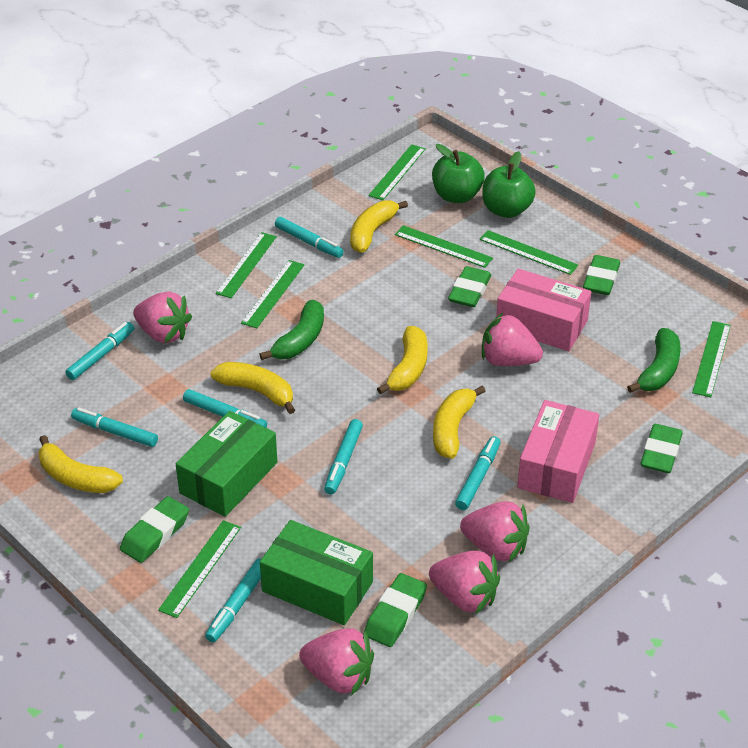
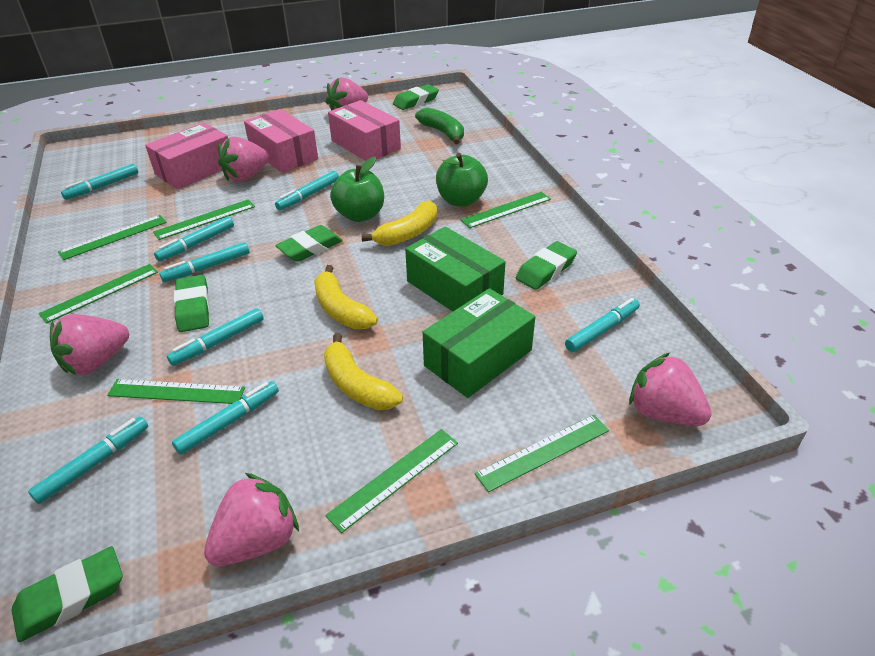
green banana: 2 -> 1
pink box: 2 -> 3
turquoise marker: 7 -> 8
yellow banana: 5 -> 3

